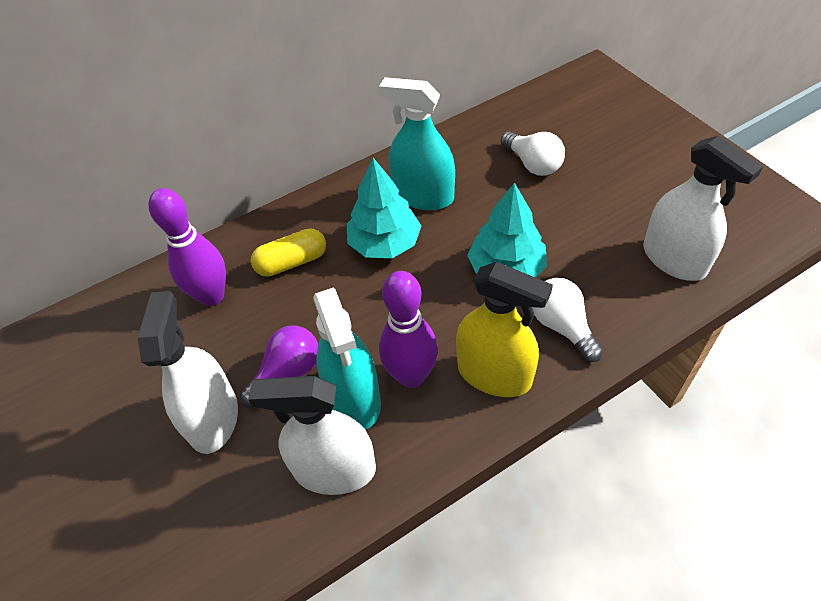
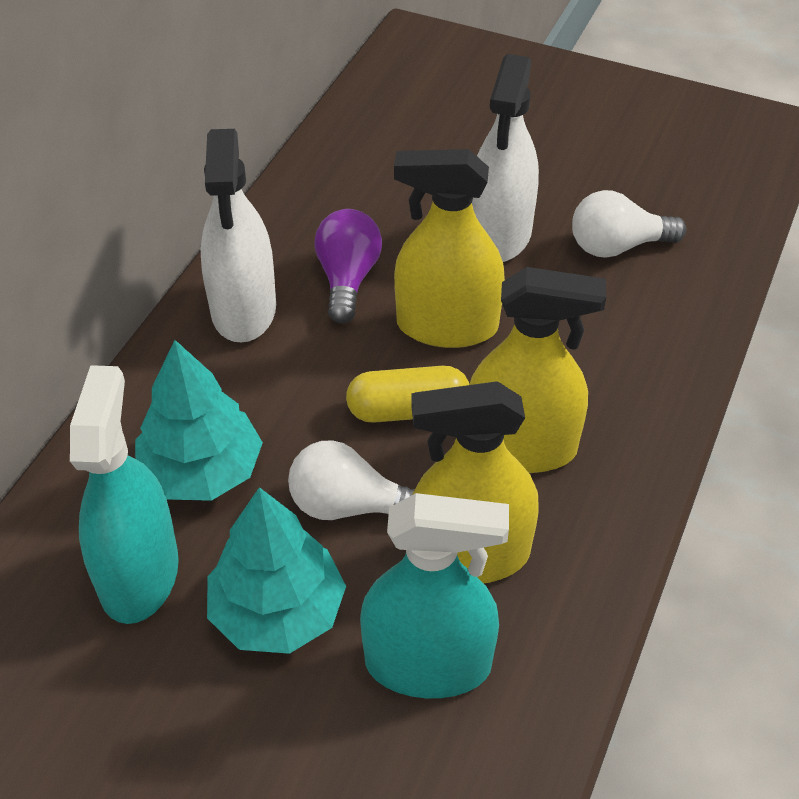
purple bowling pin: 2 -> 0
white spray bottle: 3 -> 2
yellow spray bottle: 1 -> 3

